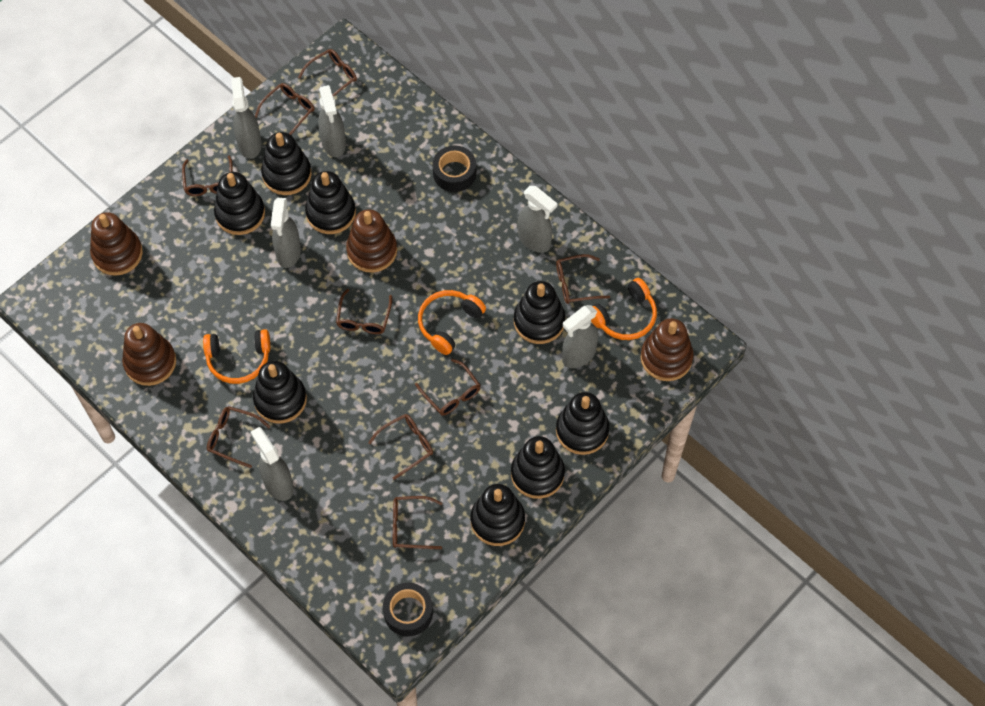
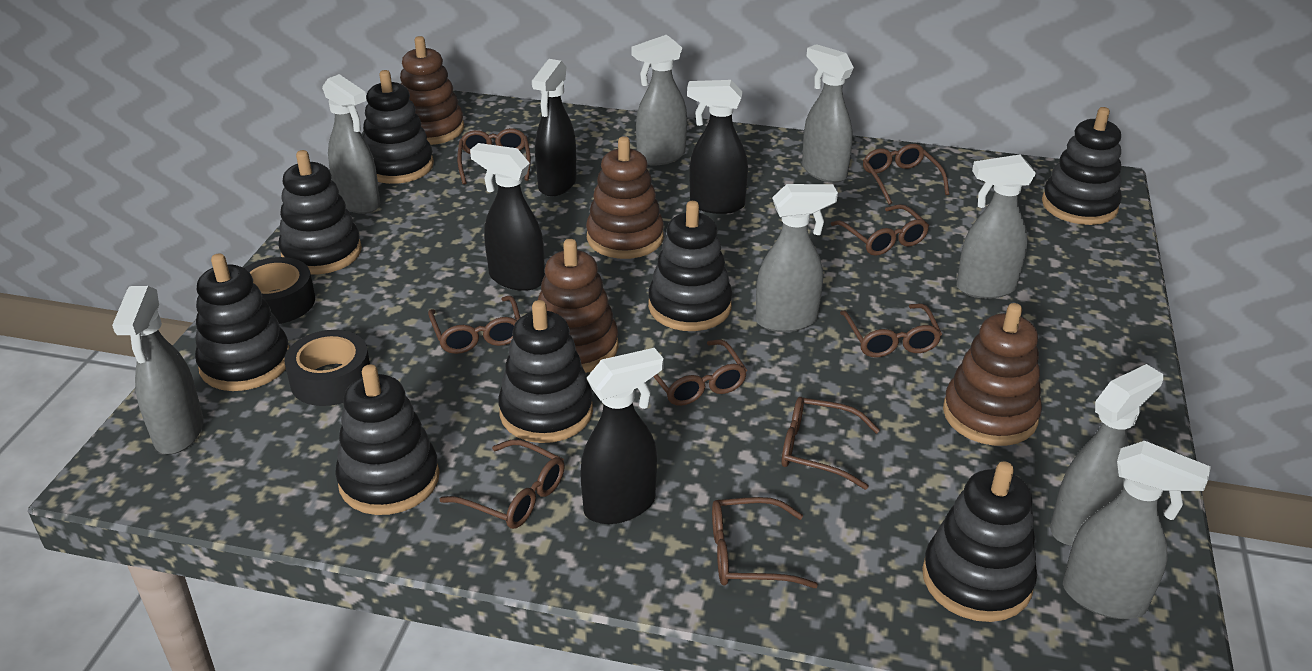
black spray bottle: 0 -> 4
grey spray bottle: 6 -> 8
orange headphones: 3 -> 0

